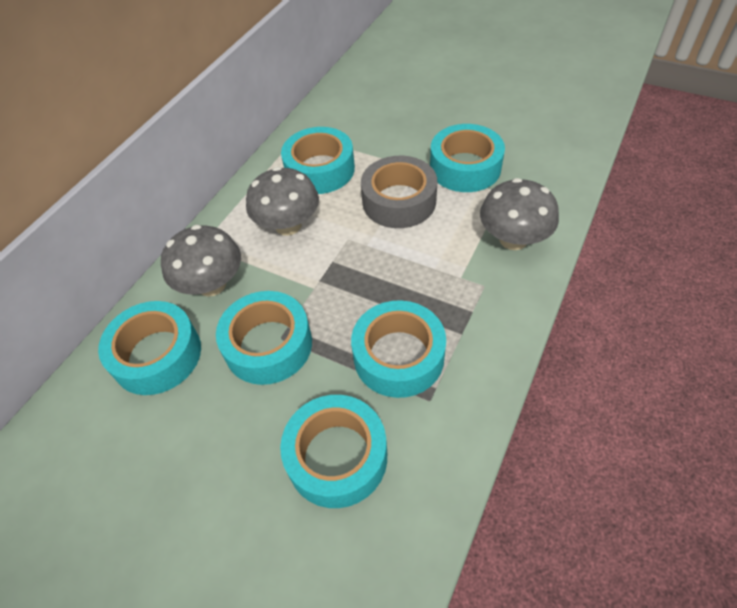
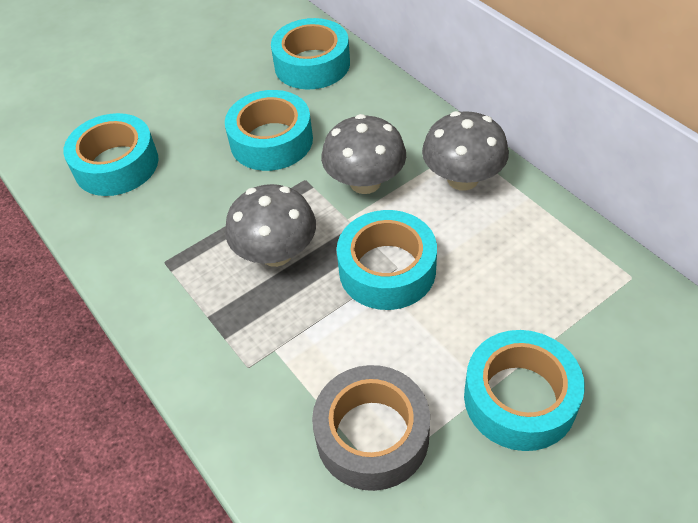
turquoise tape: 6 -> 5

